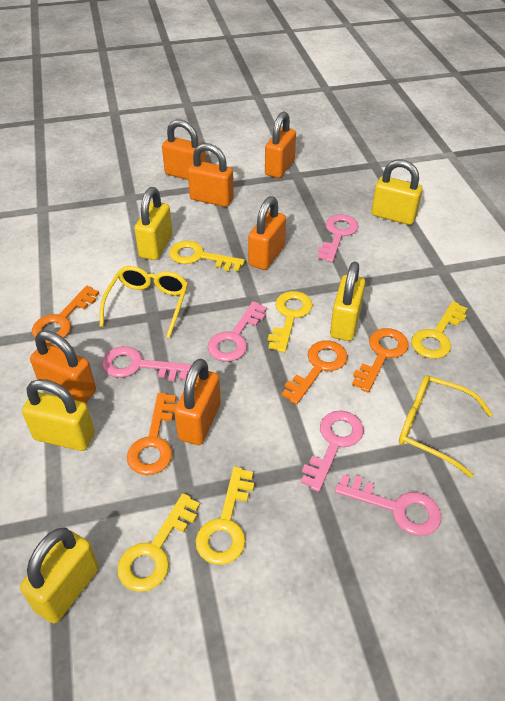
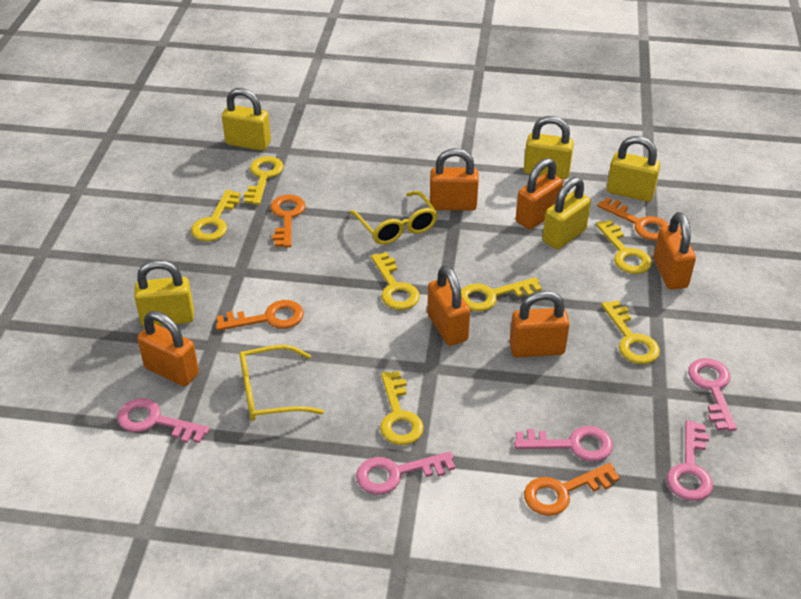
yellow key: 5 -> 7

